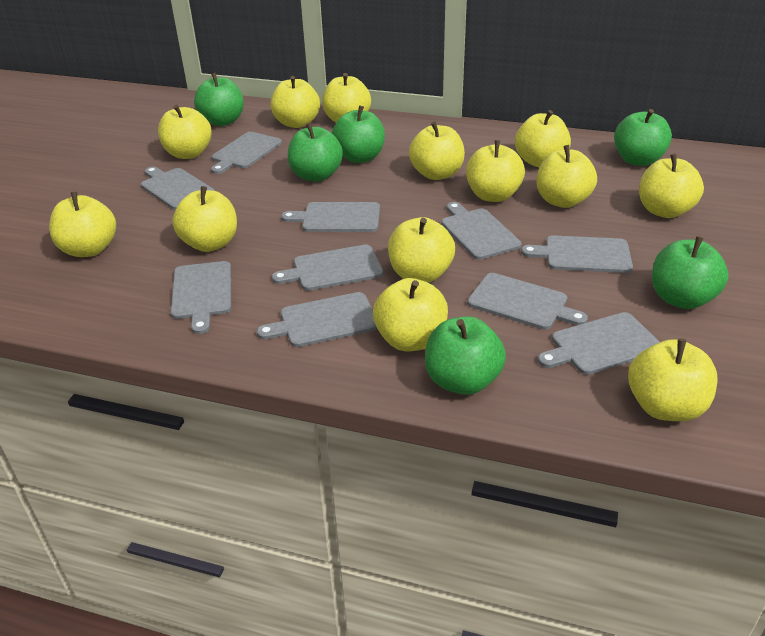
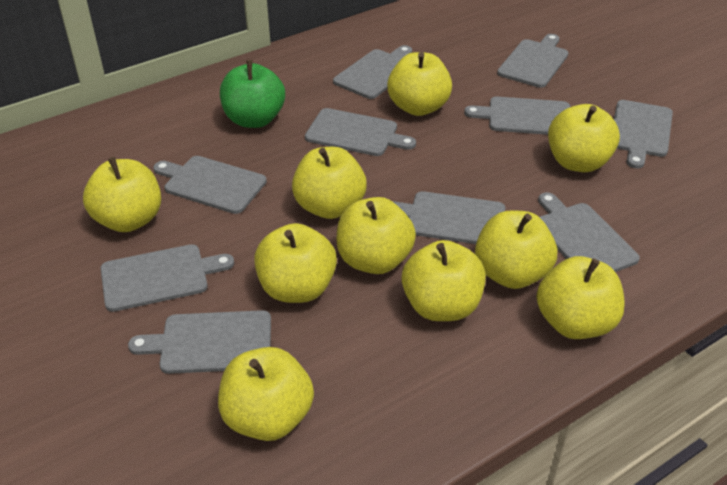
green apple: 6 -> 1
yellow apple: 13 -> 10

